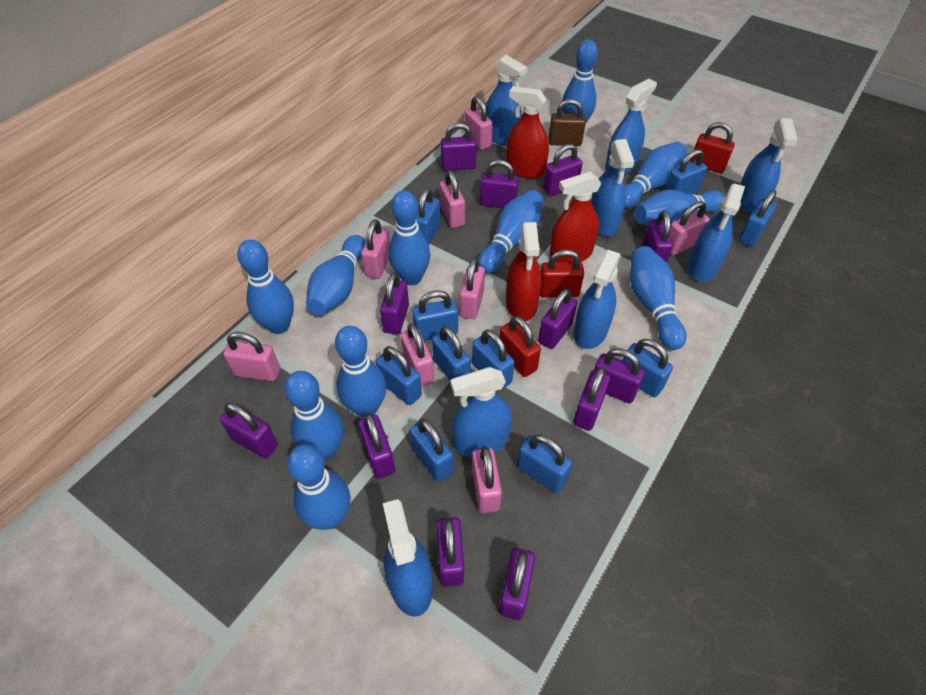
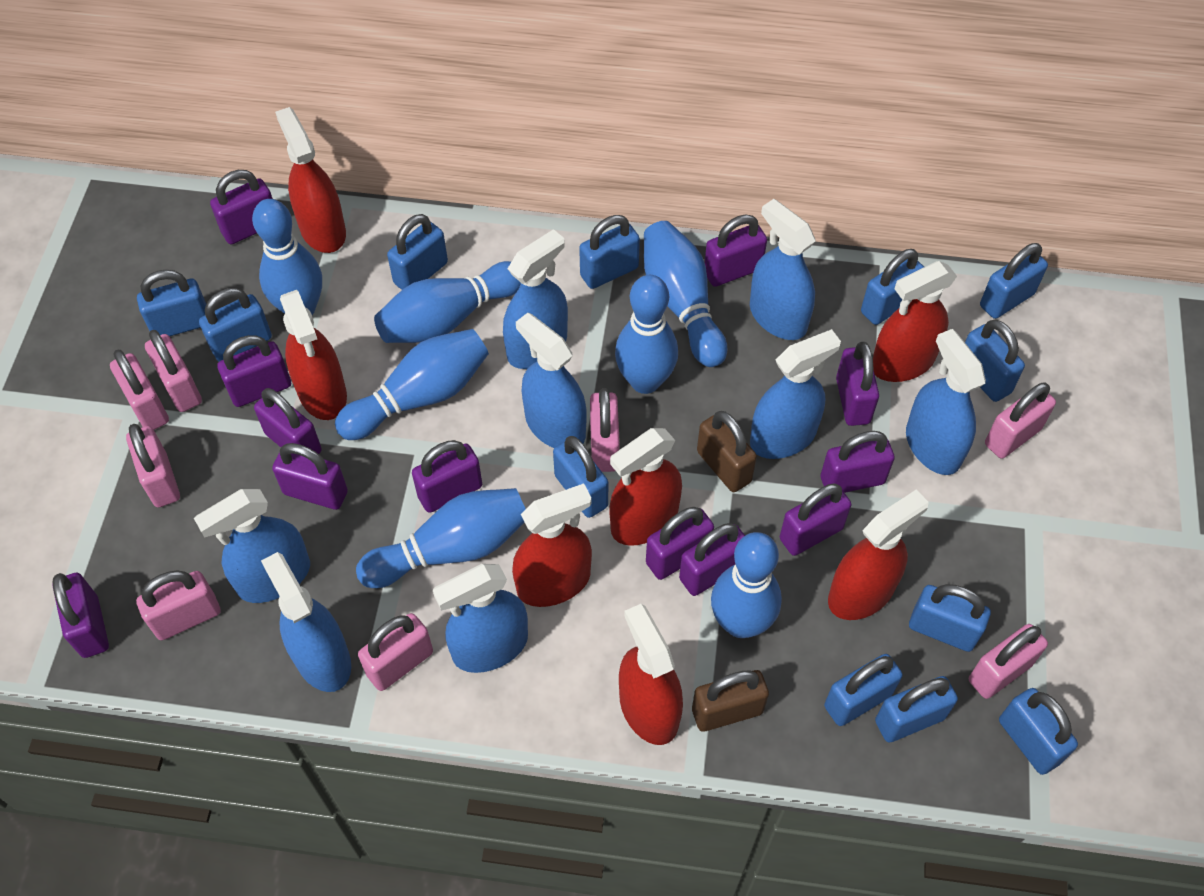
blue bowling pin: 11 -> 7
blue padlock: 10 -> 12
brown padlock: 1 -> 2
red padlock: 3 -> 0
red spray bottle: 3 -> 7

